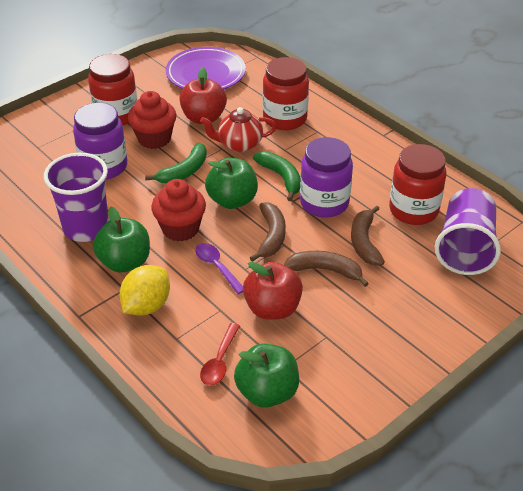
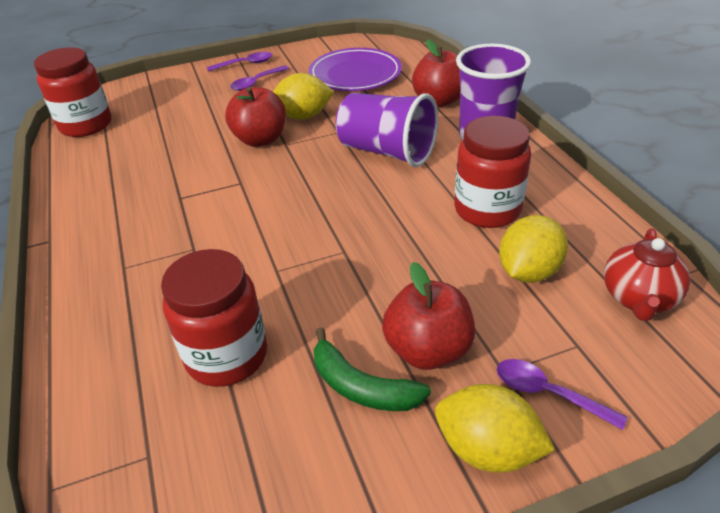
brown banana: 3 -> 0
green apple: 3 -> 0
green banana: 2 -> 1
purple jar: 2 -> 0
purple spoon: 1 -> 3
red apple: 2 -> 3
red cupcake: 2 -> 0
red spoon: 1 -> 0
yellow lemon: 1 -> 3

